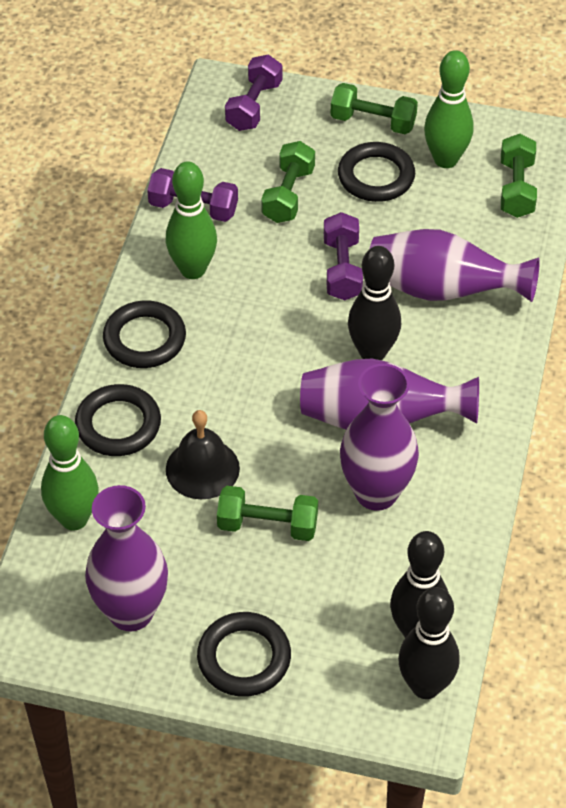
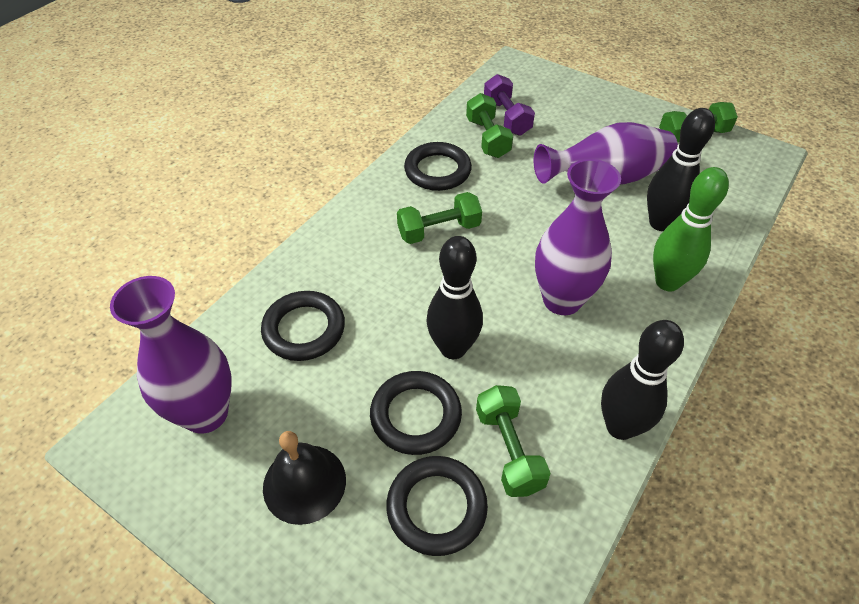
green bowling pin: 3 -> 1
purple dumbbell: 3 -> 1
purple vase: 4 -> 3

